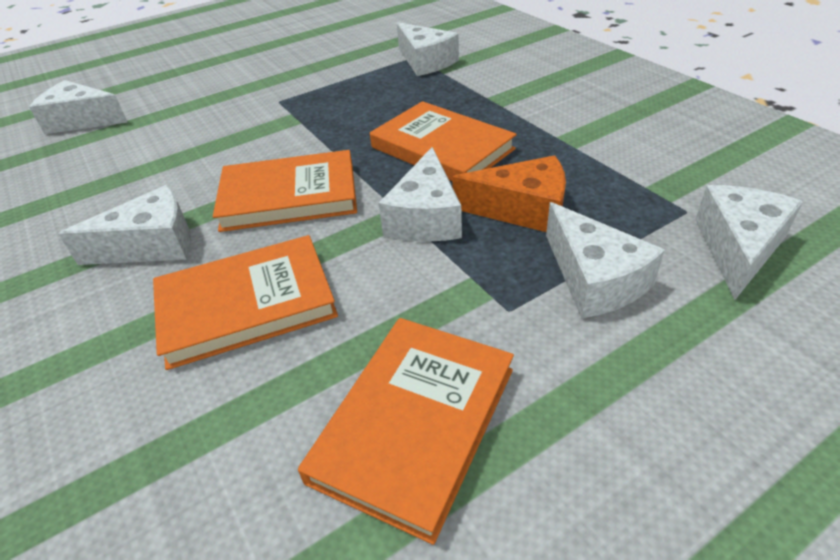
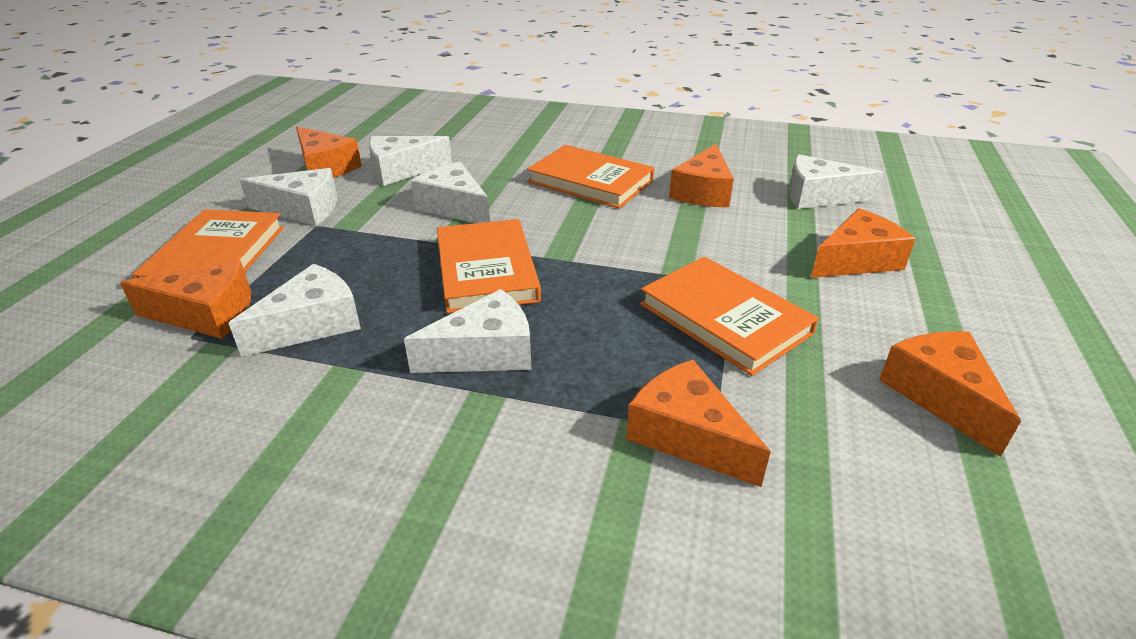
orange cheese: 1 -> 6

